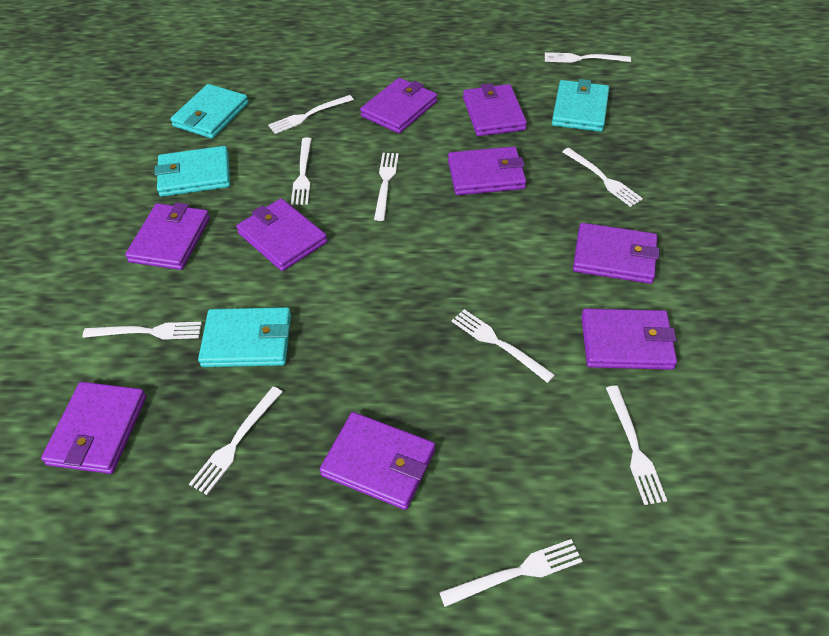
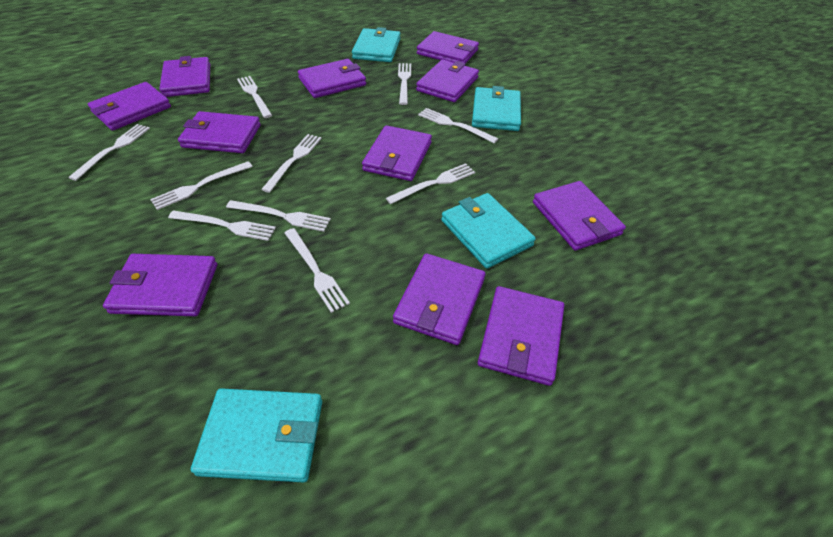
purple wallet: 9 -> 11

